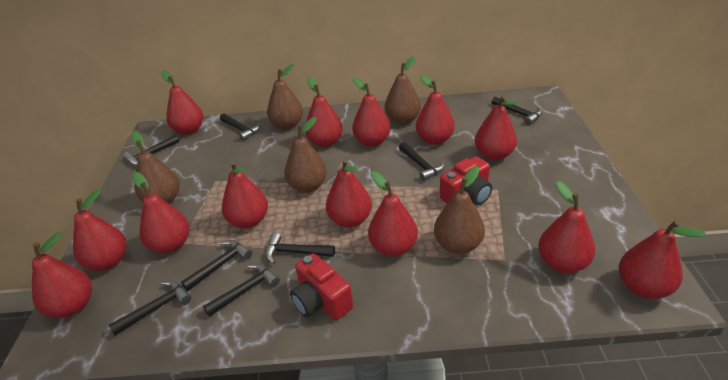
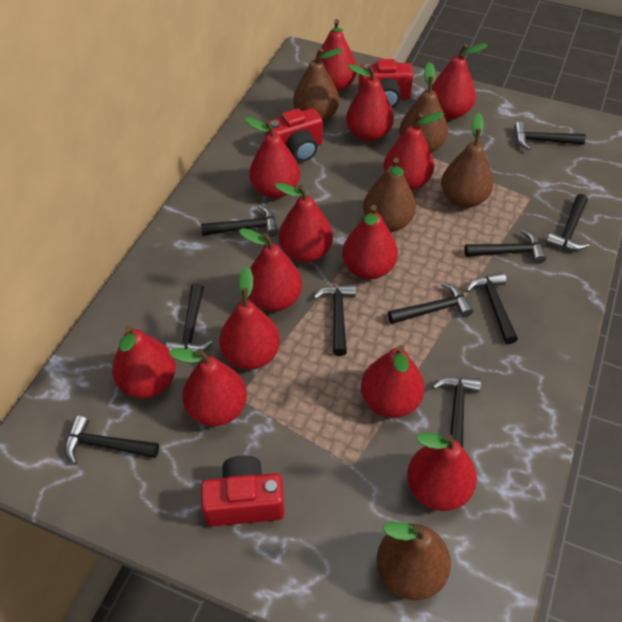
black hammer: 8 -> 10
red camera: 2 -> 3

